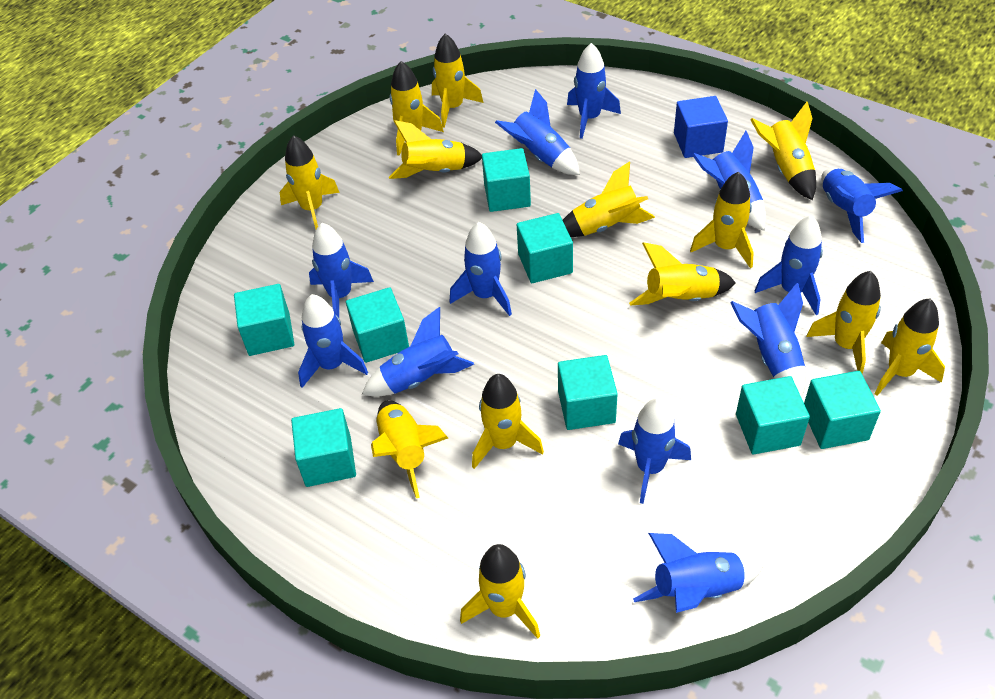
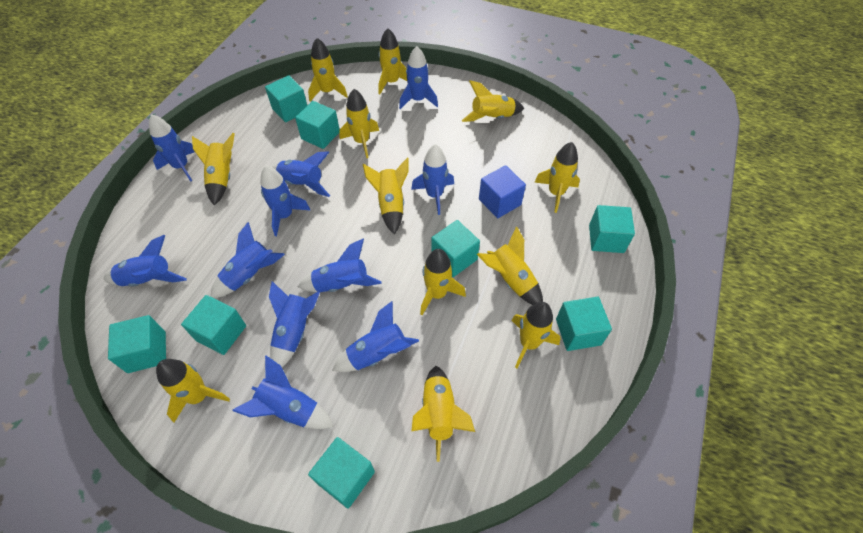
blue rocket: 12 -> 11
yellow rocket: 13 -> 12

